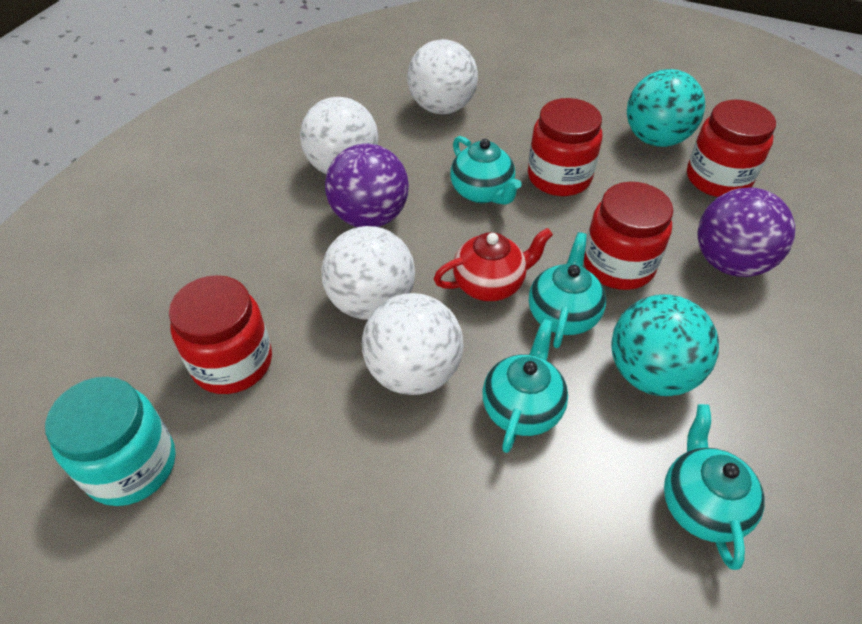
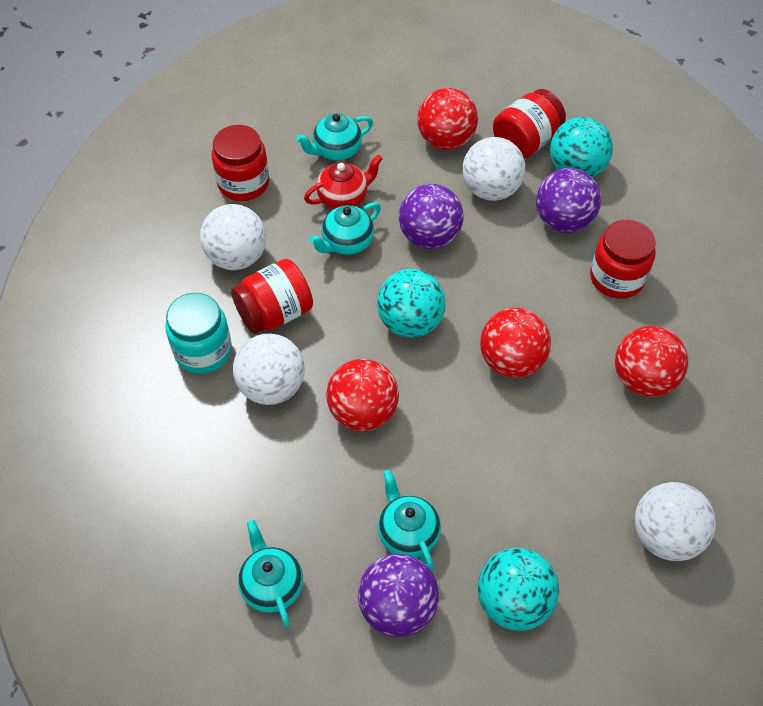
purple ball: 2 -> 3
red ball: 0 -> 4
turquoise ball: 2 -> 3

